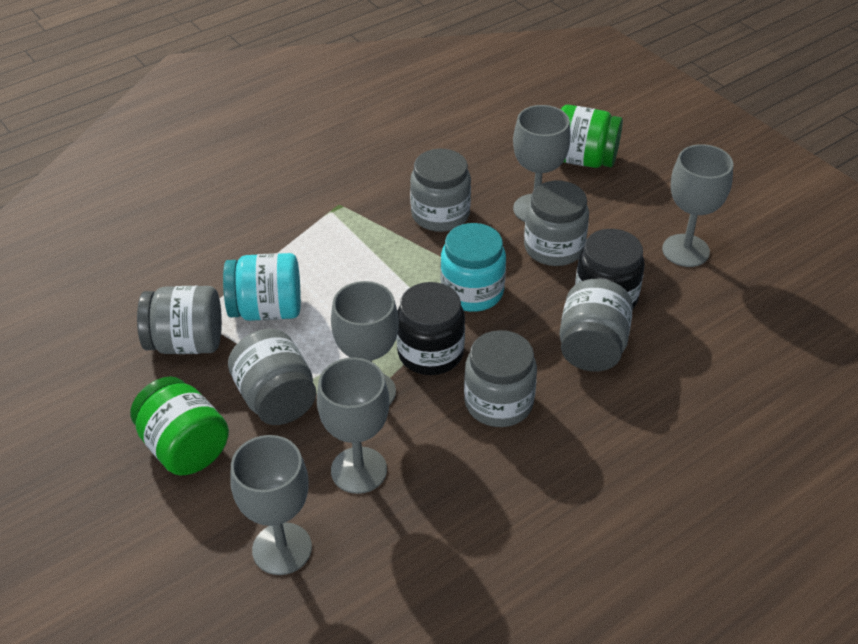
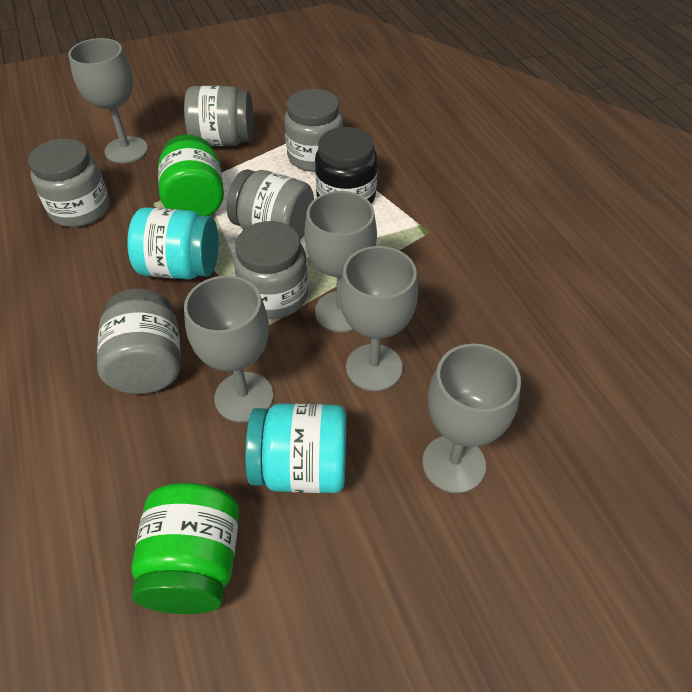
black jar: 2 -> 1

